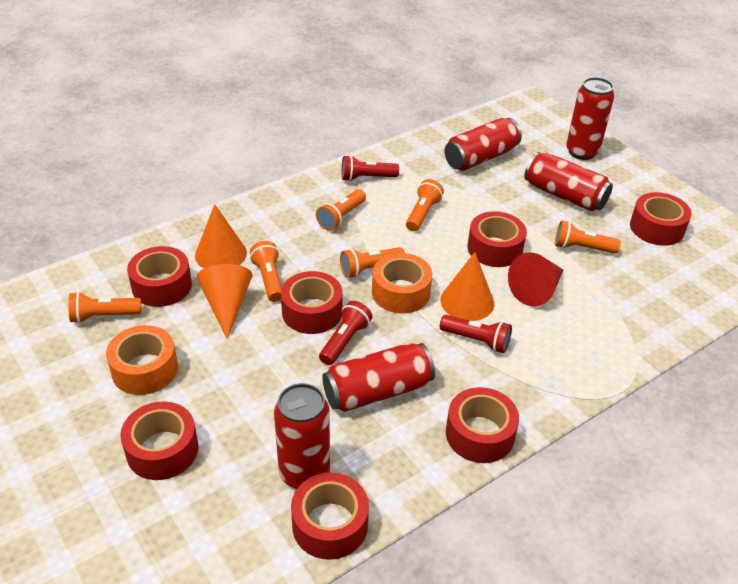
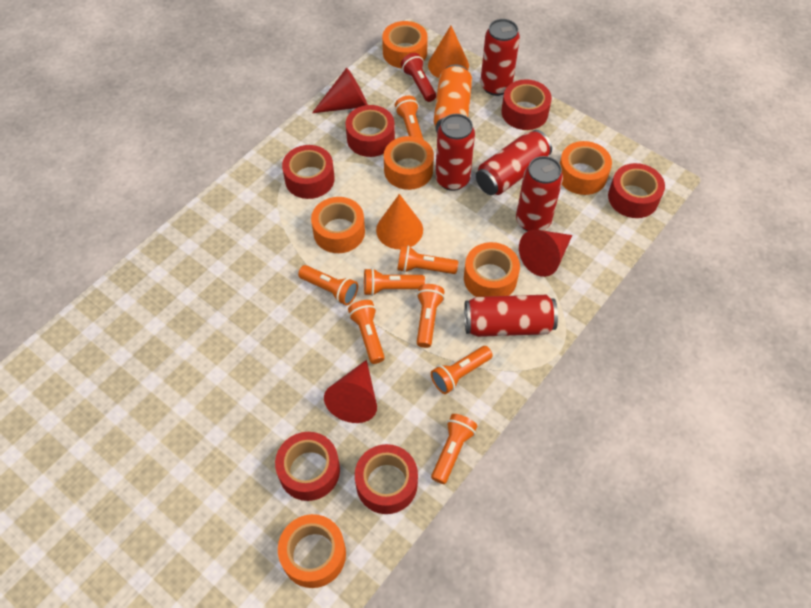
orange can: 0 -> 1
orange cone: 3 -> 2
orange flashlight: 6 -> 8
orange tape: 2 -> 6
red cone: 1 -> 3
red flashlight: 3 -> 1
red tape: 7 -> 6

